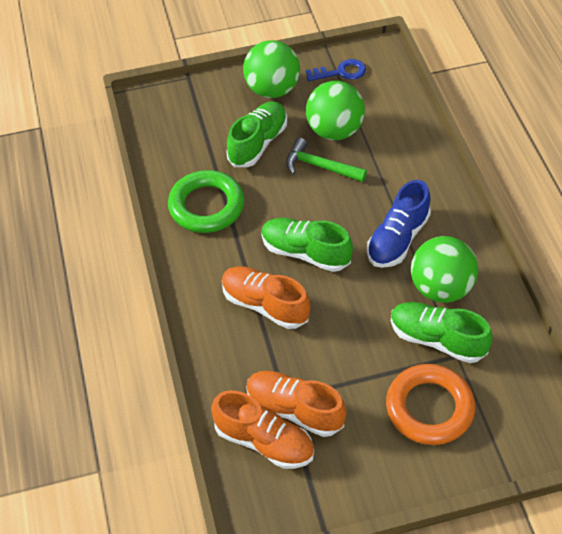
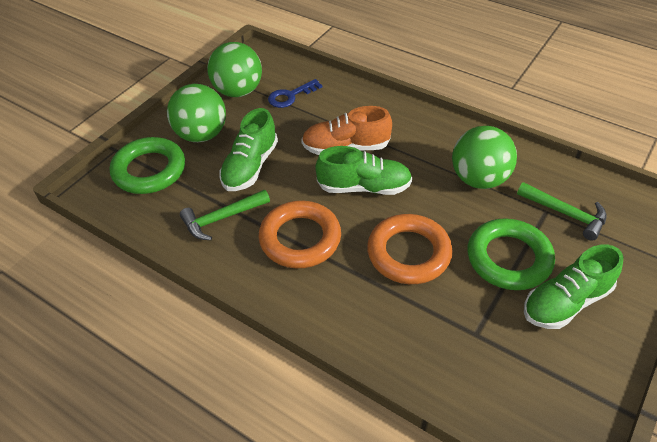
blue shoe: 1 -> 0
green hammer: 1 -> 2
green ring: 1 -> 2
orange ring: 1 -> 2
orange shoe: 3 -> 1

